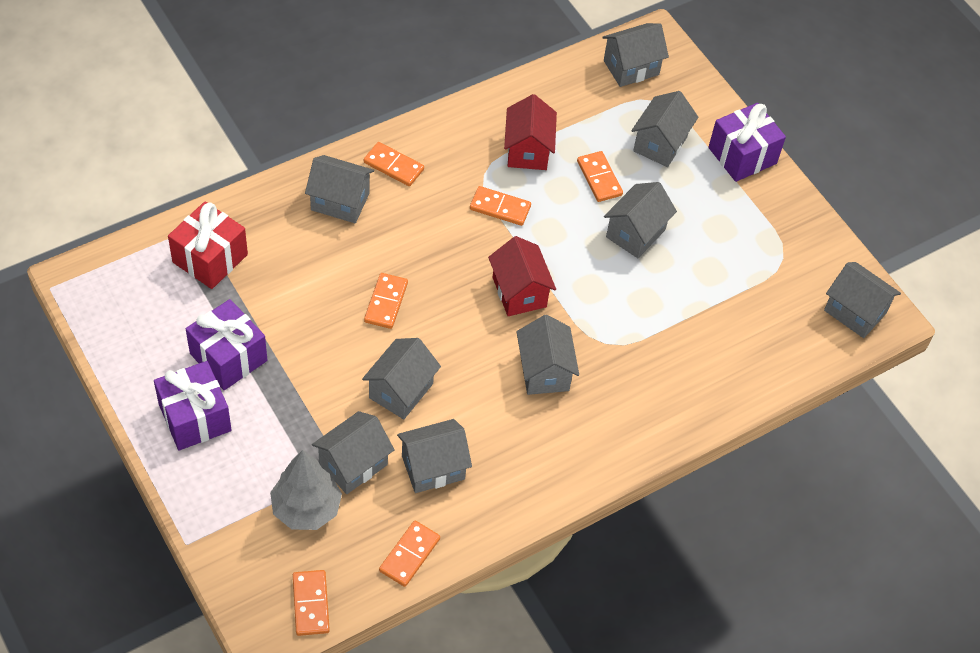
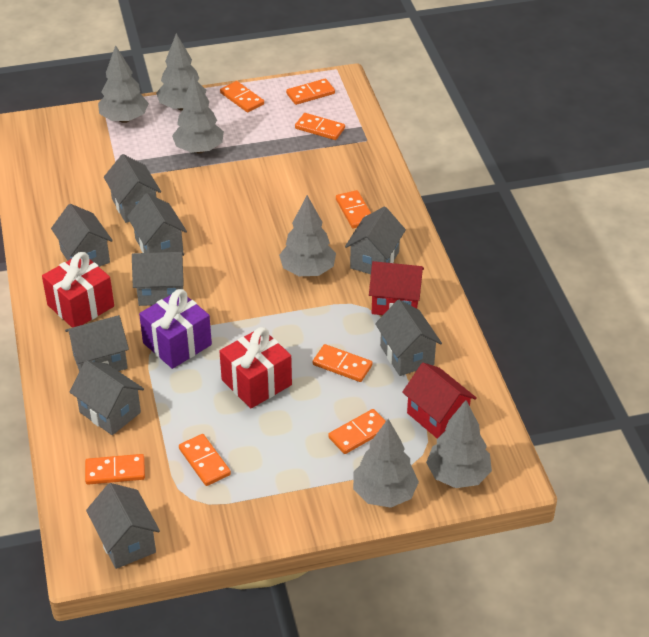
grey tree: 1 -> 6
orange domino: 6 -> 8
purple gift: 3 -> 1
red gift: 1 -> 2

